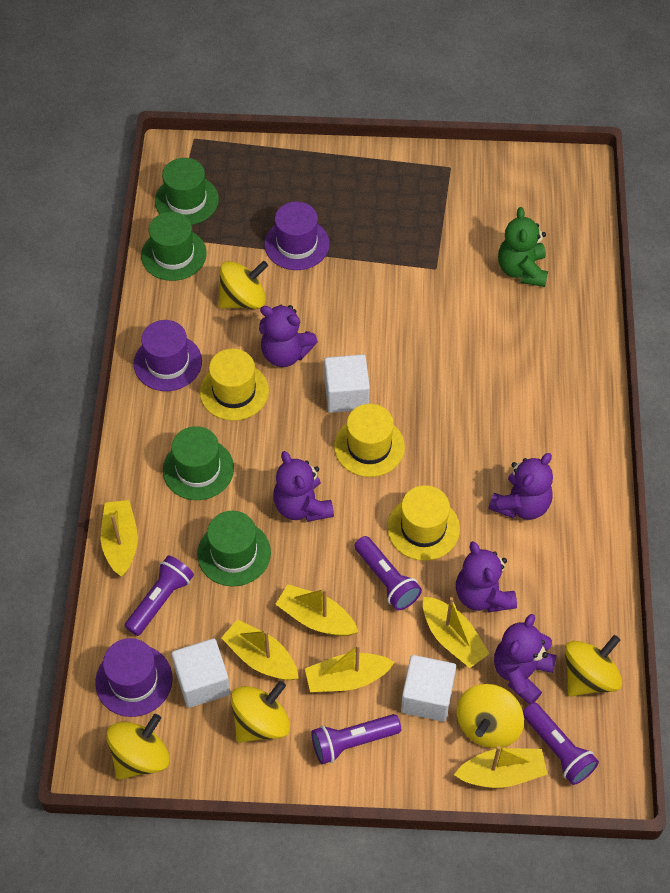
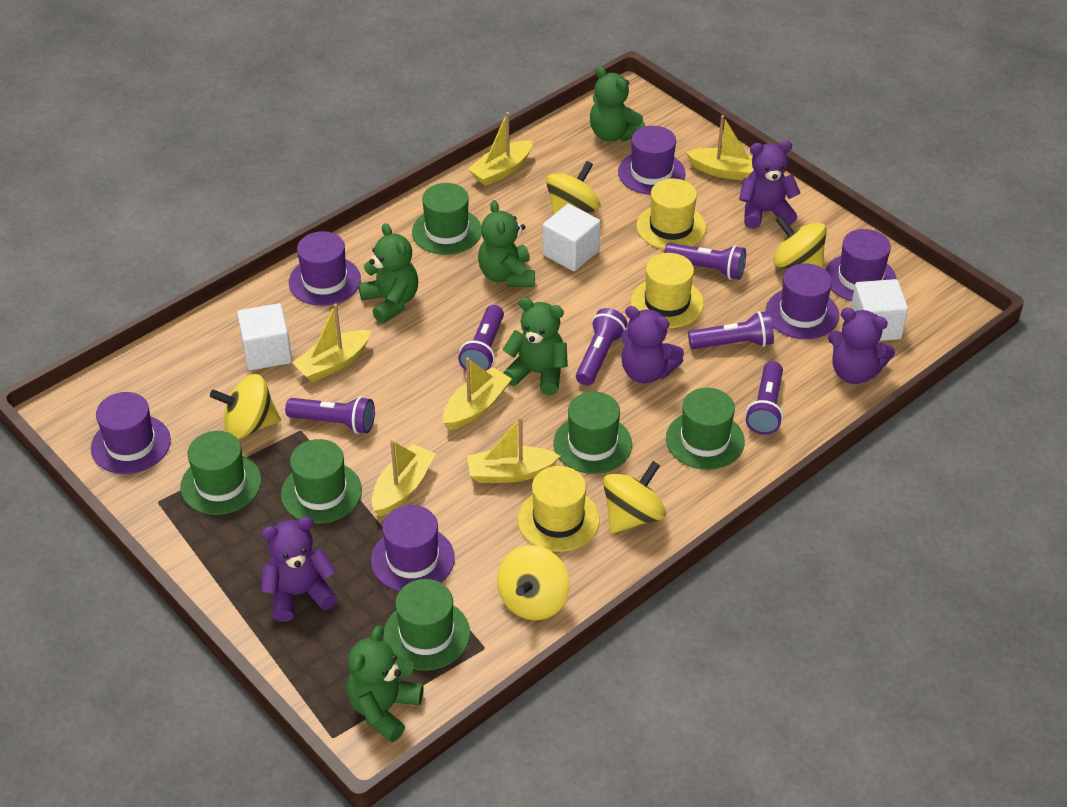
green hat: 4 -> 6
green teddy bear: 1 -> 5
purple flashlight: 4 -> 6
purple hat: 3 -> 6
purple teddy bear: 5 -> 4

